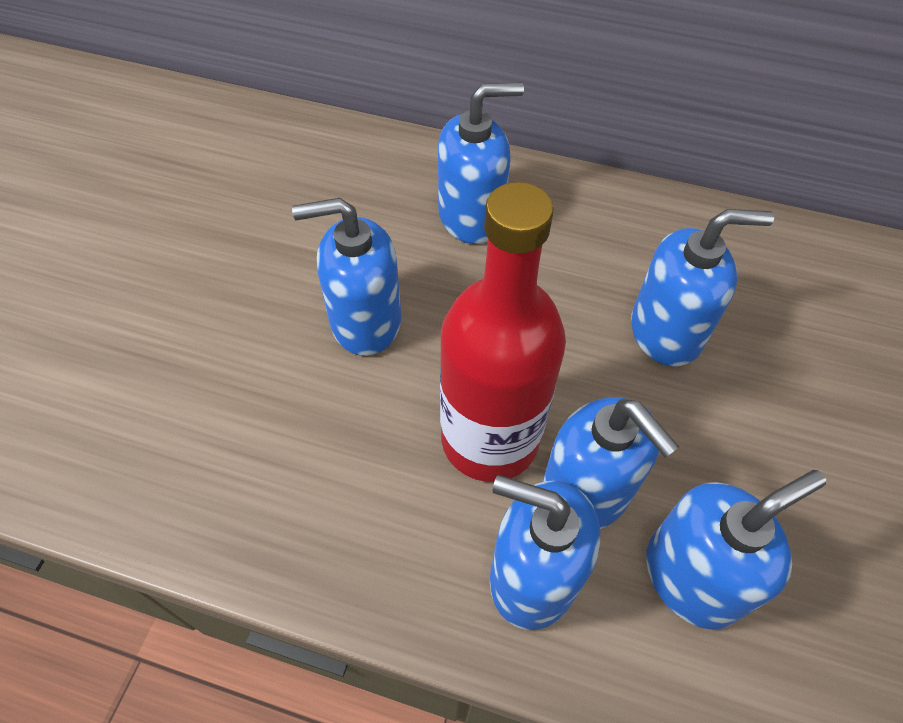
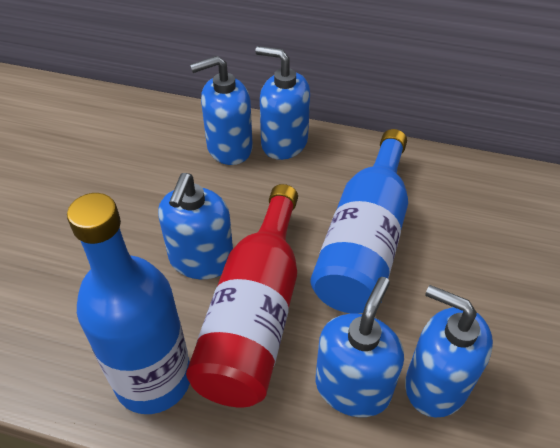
blue bottle: 0 -> 2
blue soap dispenser: 6 -> 5

